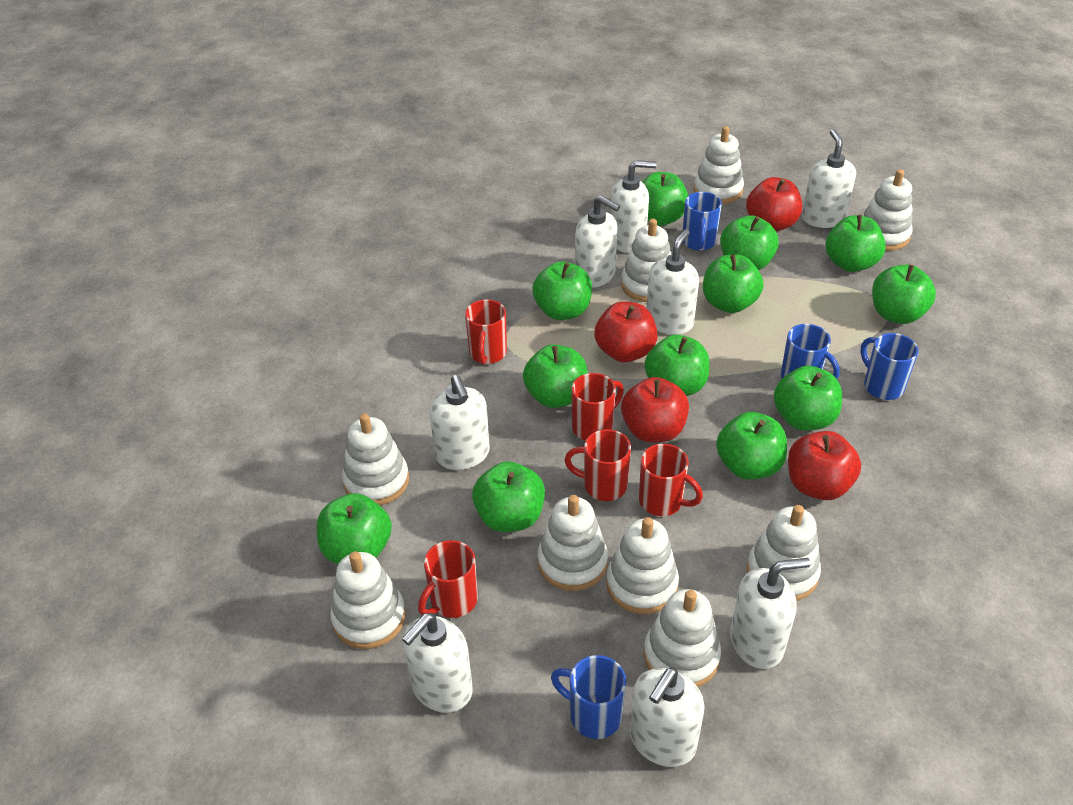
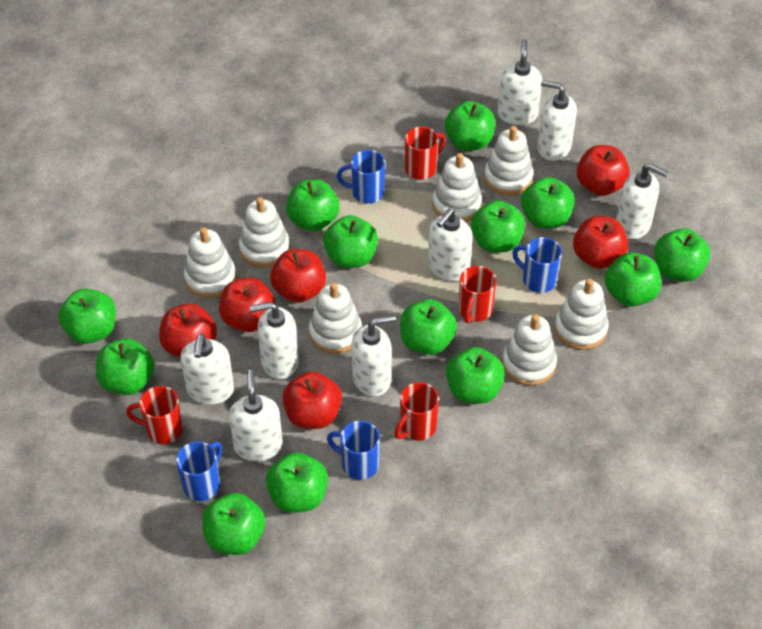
green apple: 12 -> 13
red apple: 4 -> 6
red mug: 5 -> 4
white stacking toy: 9 -> 7

